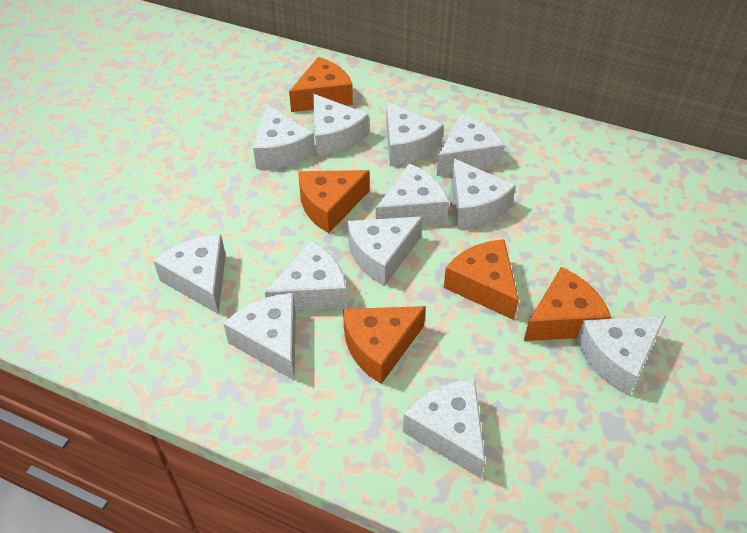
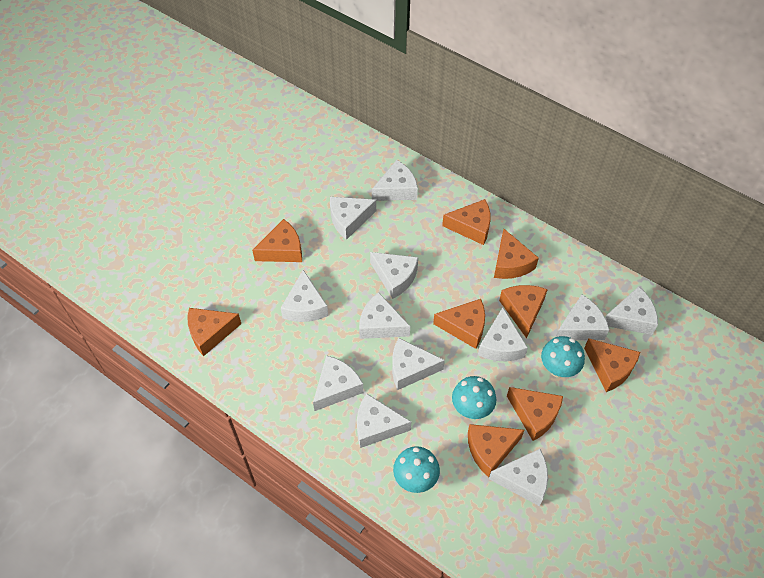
orange cheese: 5 -> 9
turquoise mushroom: 0 -> 3

